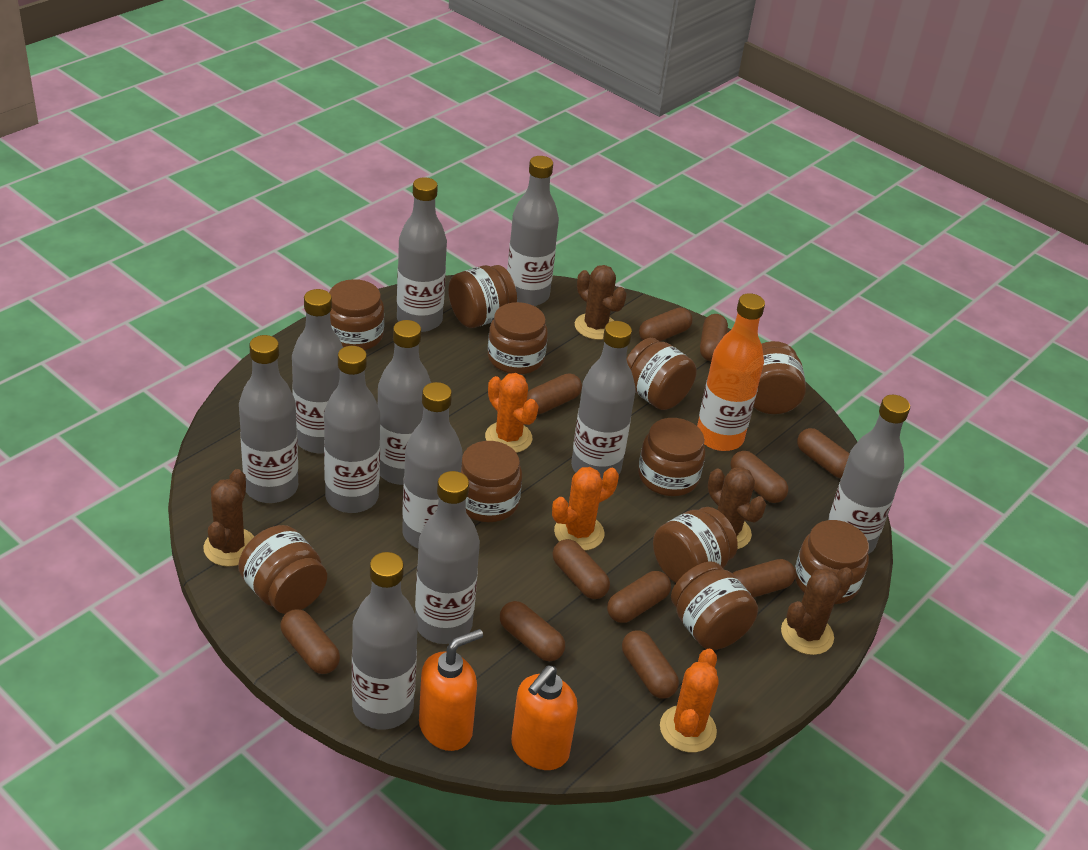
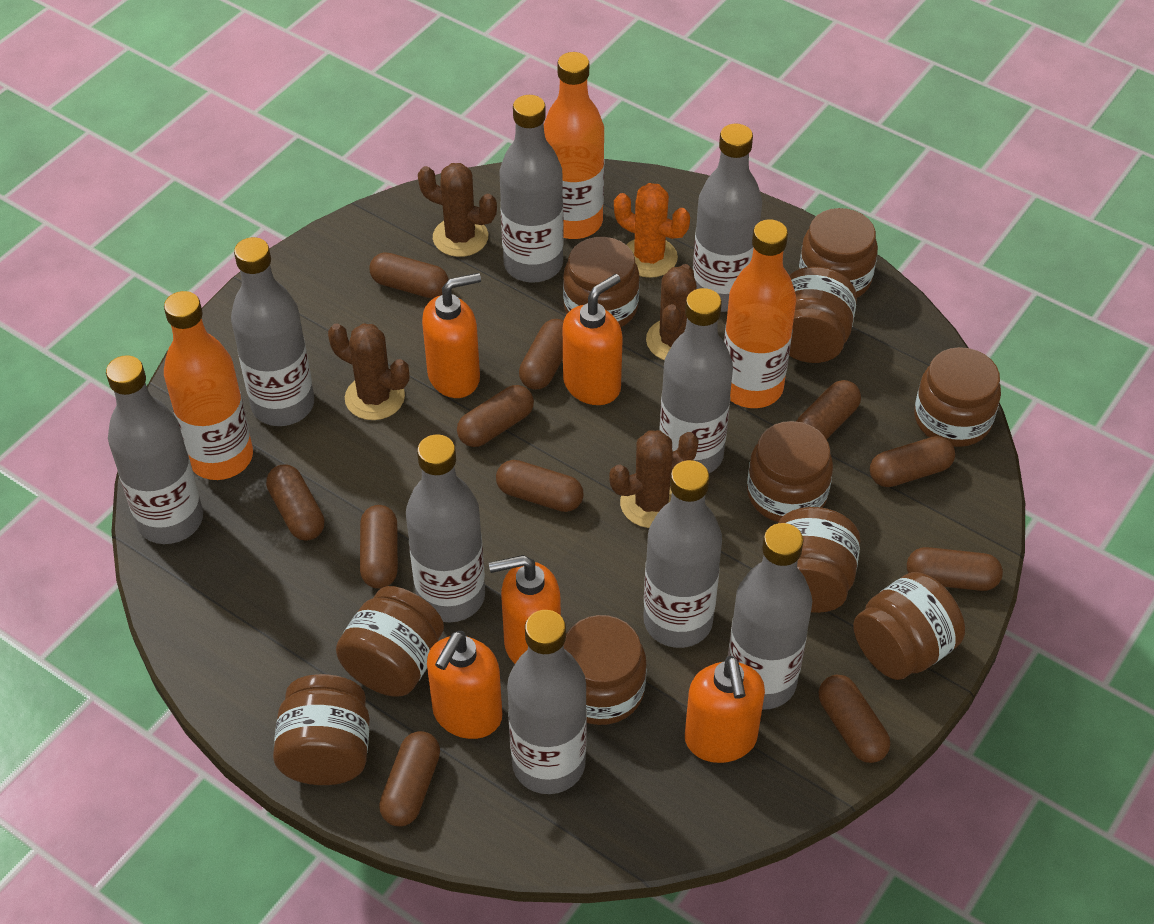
brown jar: 11 -> 10
grey bottle: 11 -> 9
orange bottle: 1 -> 3
orange cactus: 3 -> 1
orange soap dispenser: 2 -> 5

